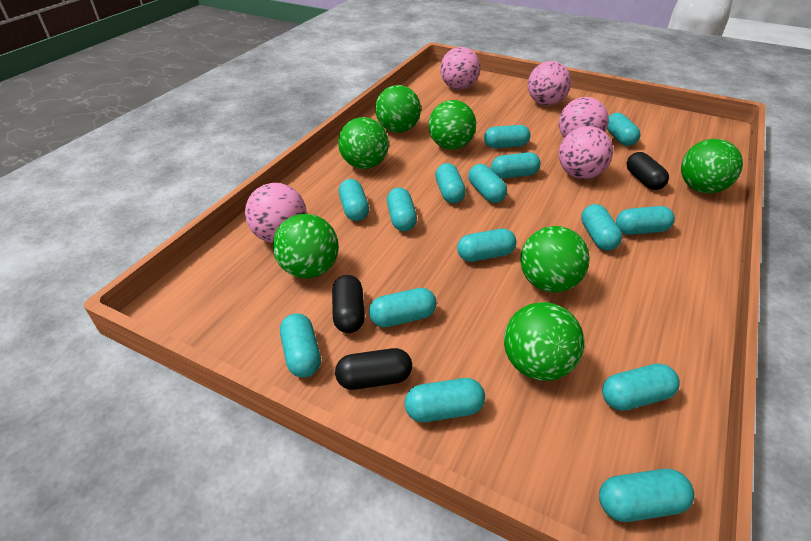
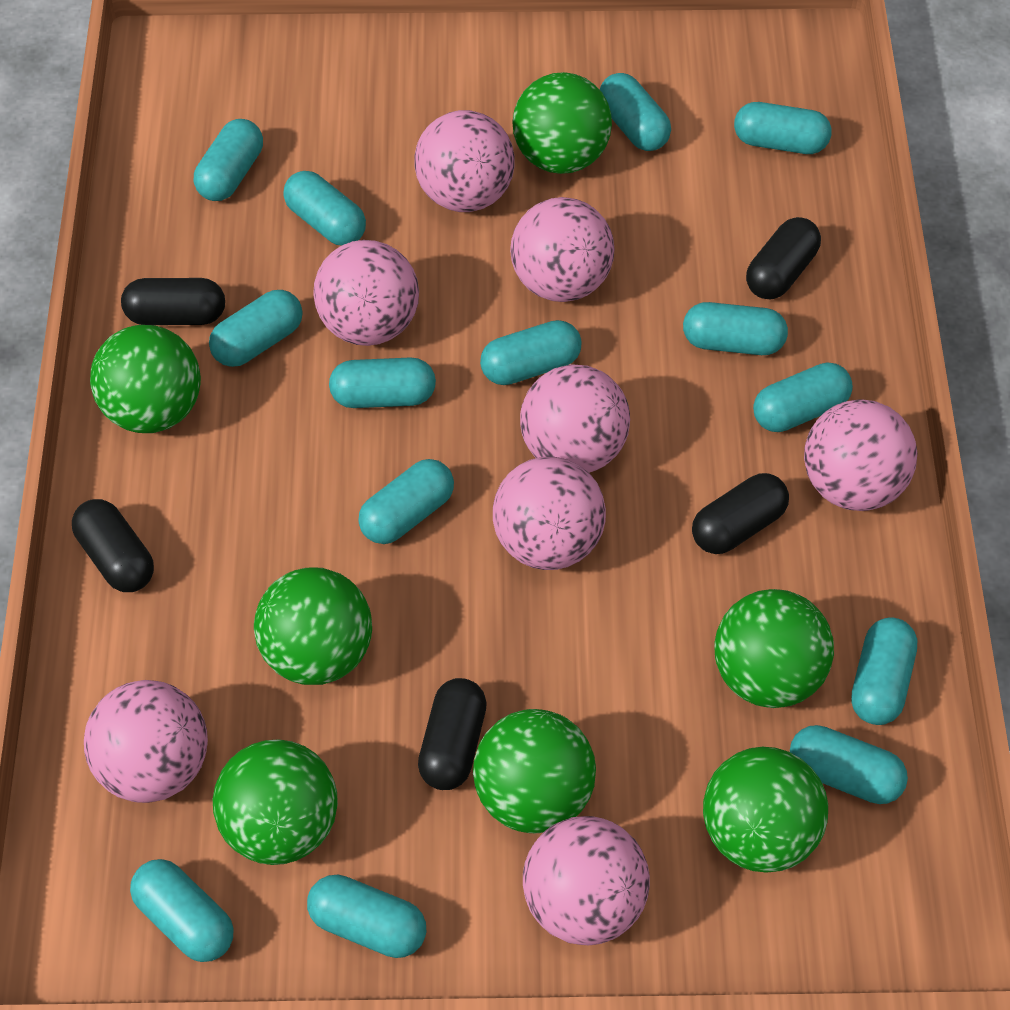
black capsule: 3 -> 5
pink ball: 5 -> 8
turquoise capsule: 15 -> 14

